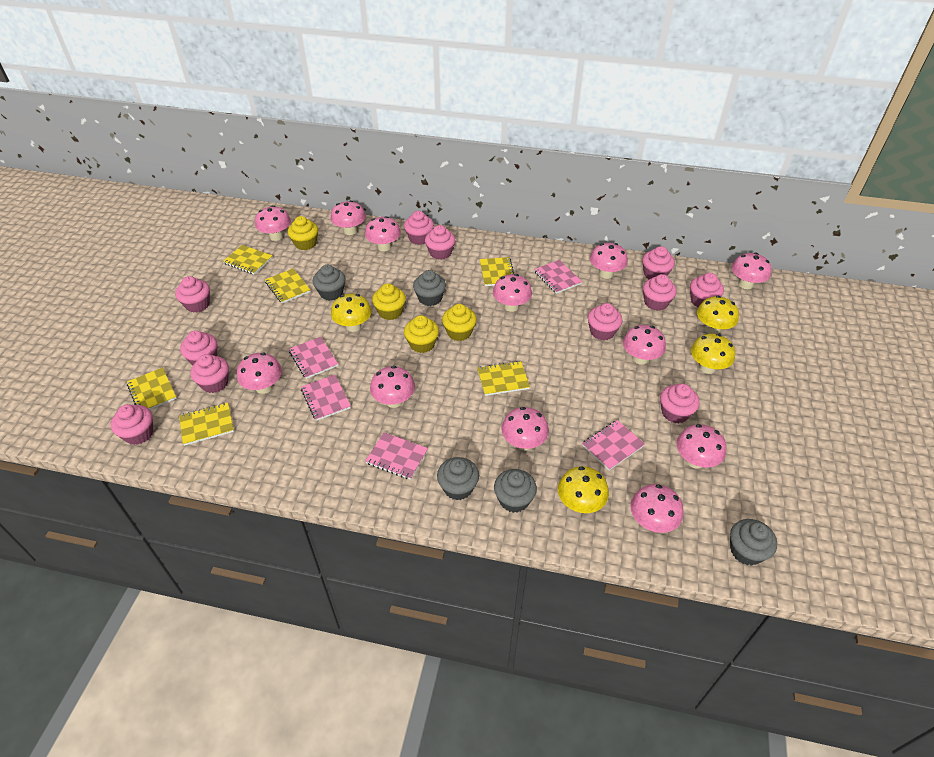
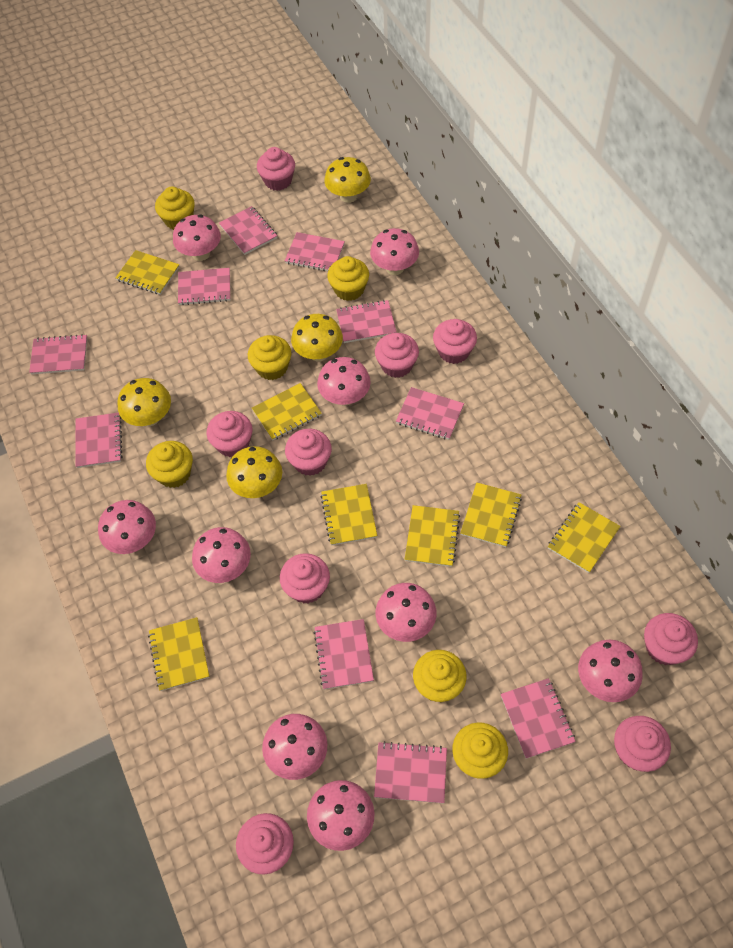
grey cupcake: 5 -> 0
pink cupcake: 11 -> 9
pink mushroom: 12 -> 9
pink notebook: 5 -> 10
yellow cupcake: 4 -> 6
yellow notebook: 6 -> 7

